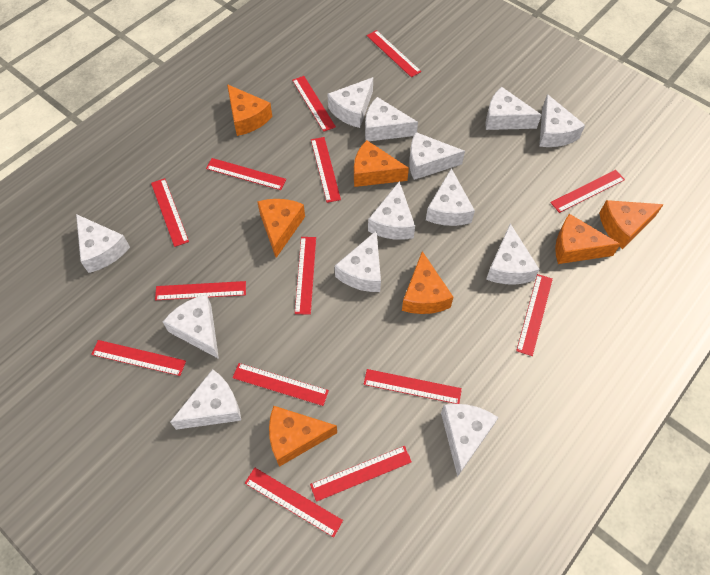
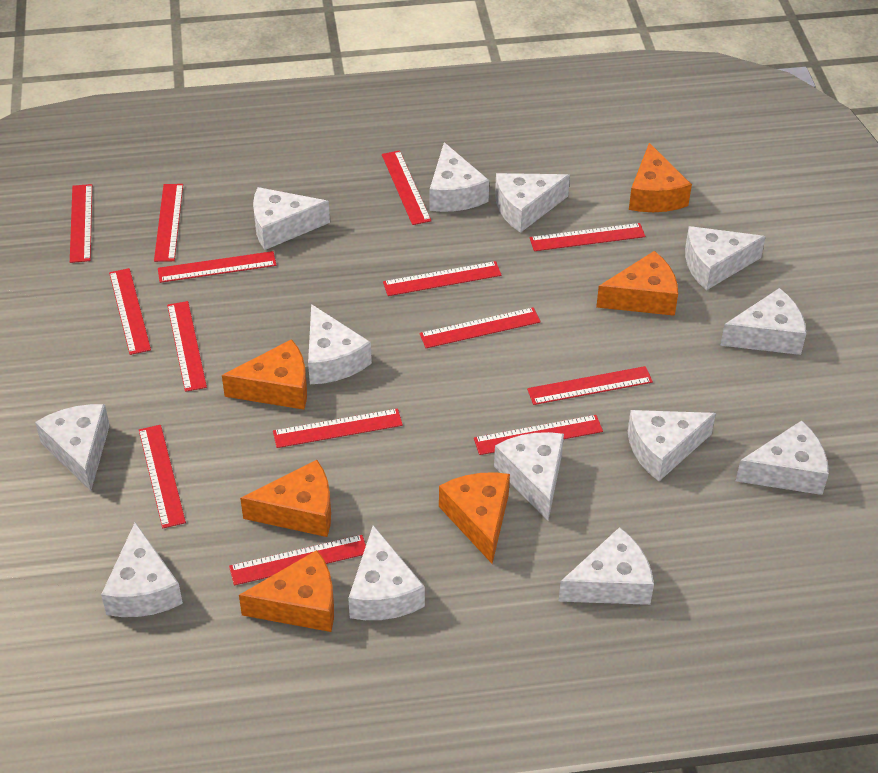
orange cheese: 7 -> 6

